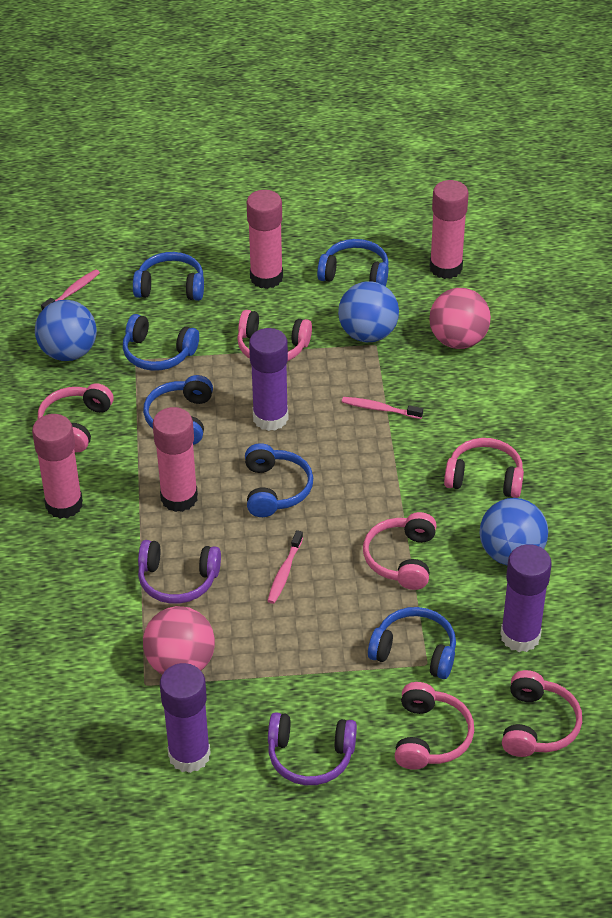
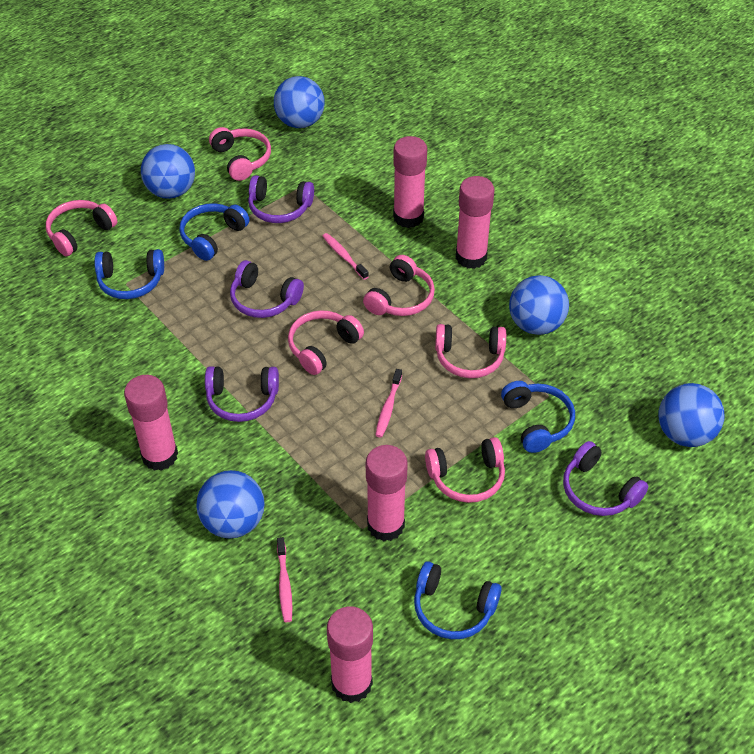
blue ball: 3 -> 5
blue headphones: 6 -> 4
pink ball: 2 -> 0
pink glue stick: 4 -> 5
purple glue stick: 3 -> 0
purple headphones: 2 -> 4

